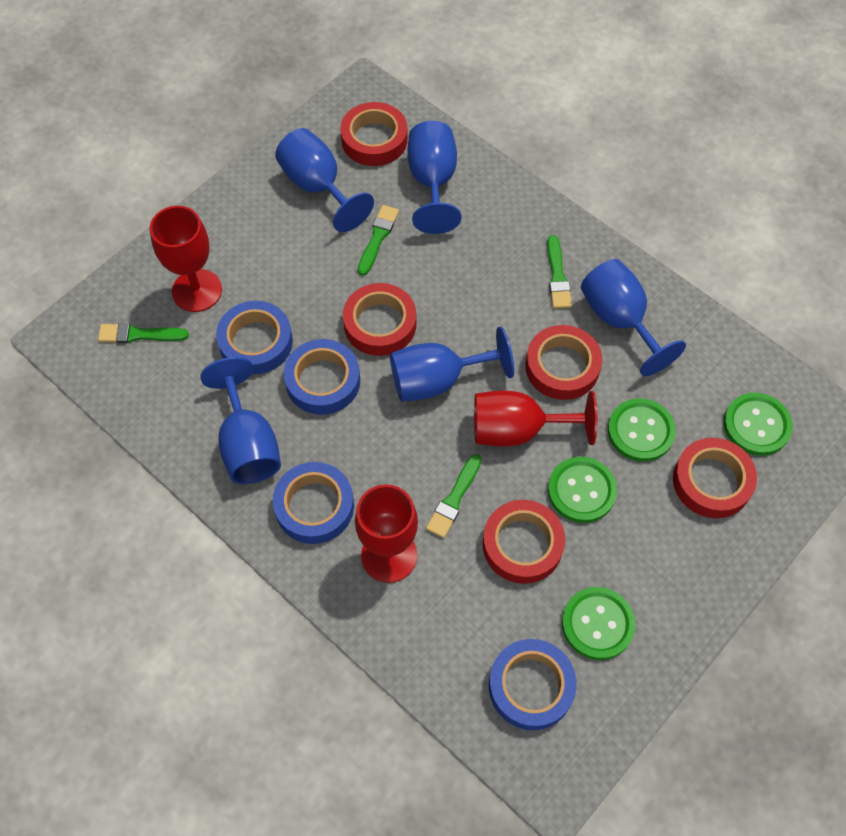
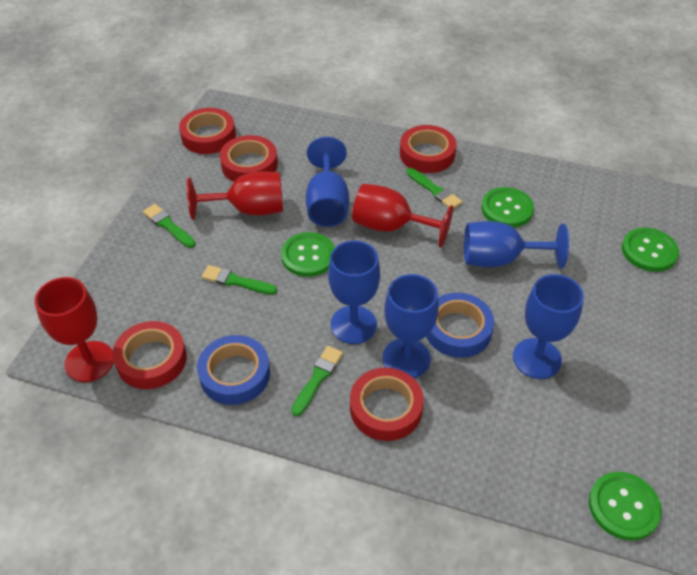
blue tape: 4 -> 2

